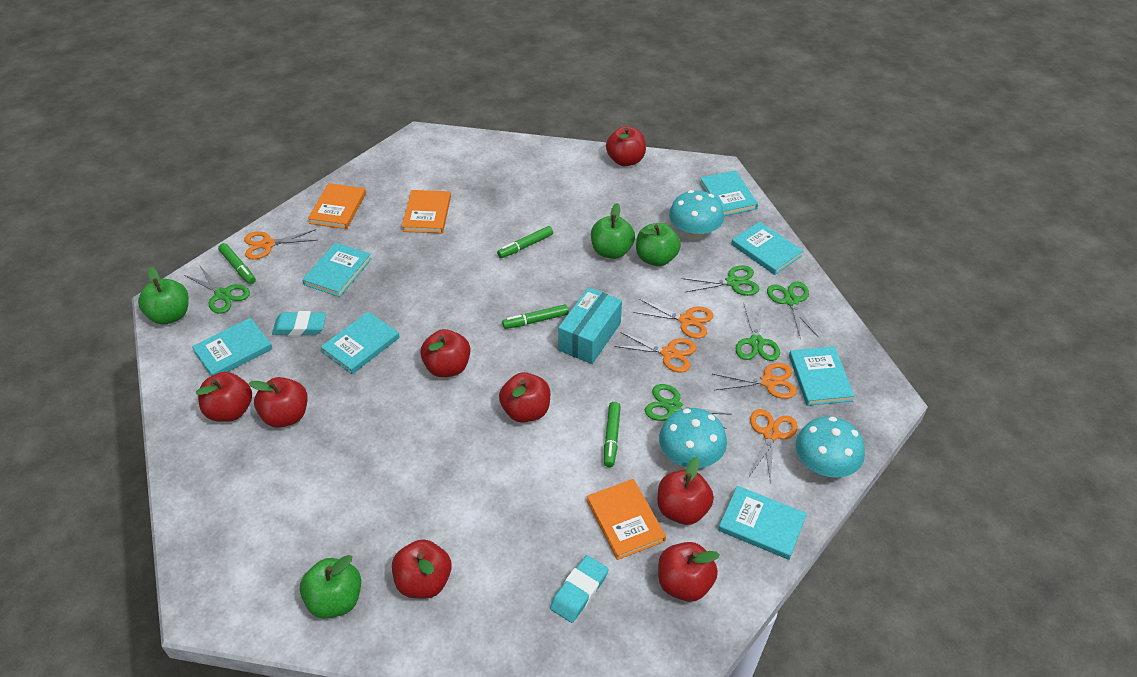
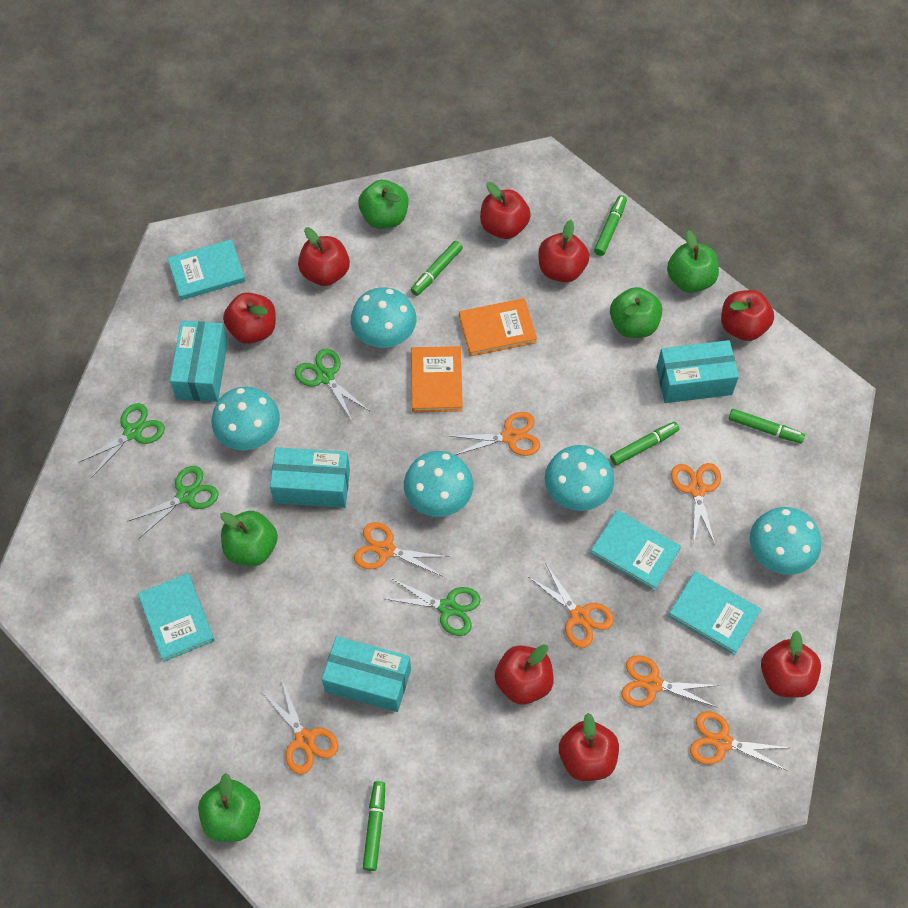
green apple: 4 -> 5
green marker: 4 -> 5
green scissors: 5 -> 4
orange book: 3 -> 2
orange scissors: 5 -> 7
turquoise book: 7 -> 4
turquoise box: 1 -> 4
turquoise eraser: 2 -> 0
turquoise mushroom: 3 -> 5

